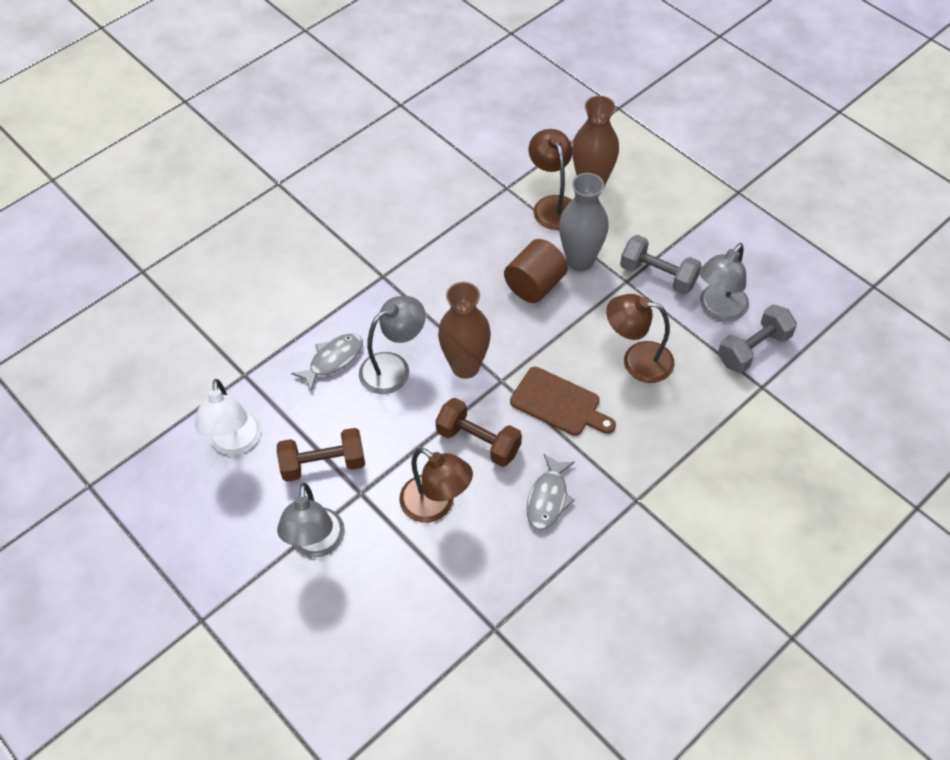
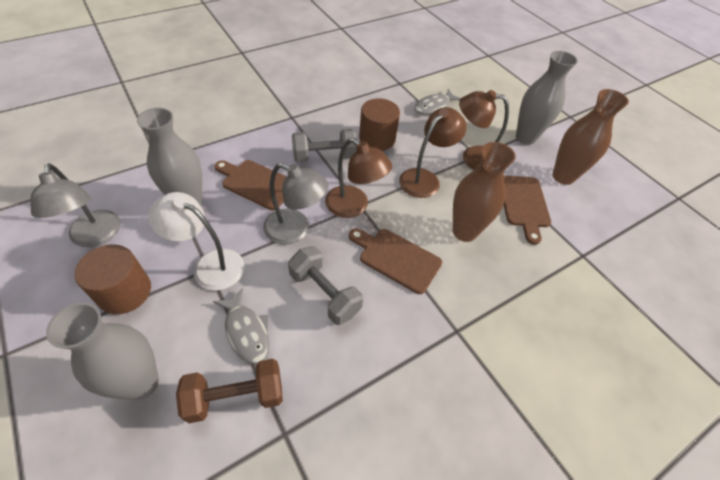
brown cutting board: 1 -> 3
brown cylinder: 1 -> 2
brown dumbbell: 2 -> 1
grey lamp: 3 -> 2
grey vase: 1 -> 3

